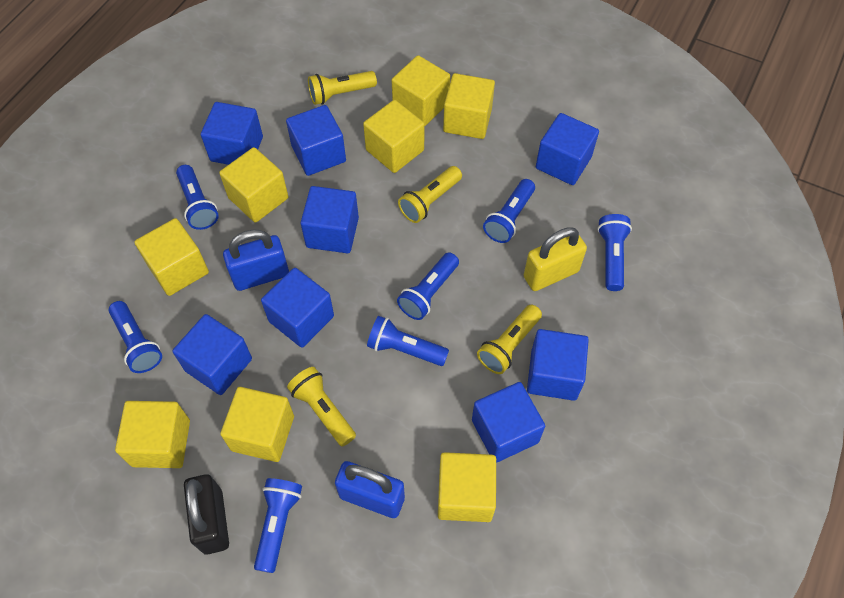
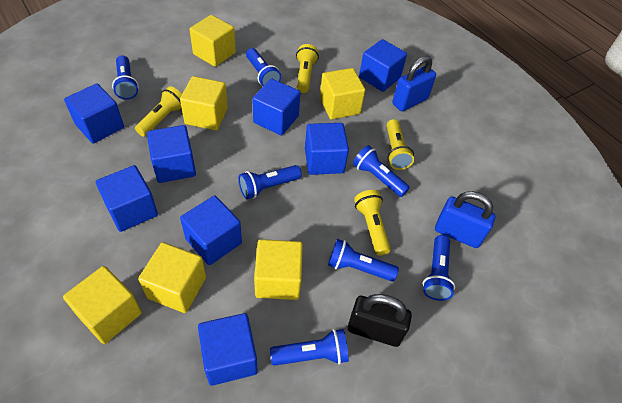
yellow cube: 8 -> 6
yellow padlock: 1 -> 0

